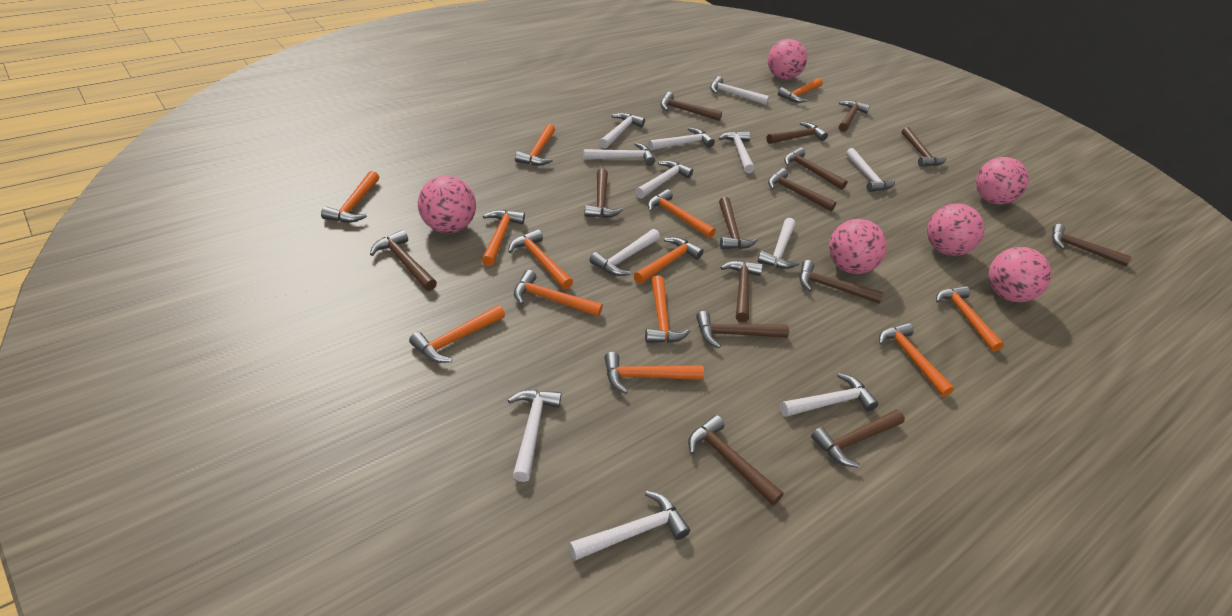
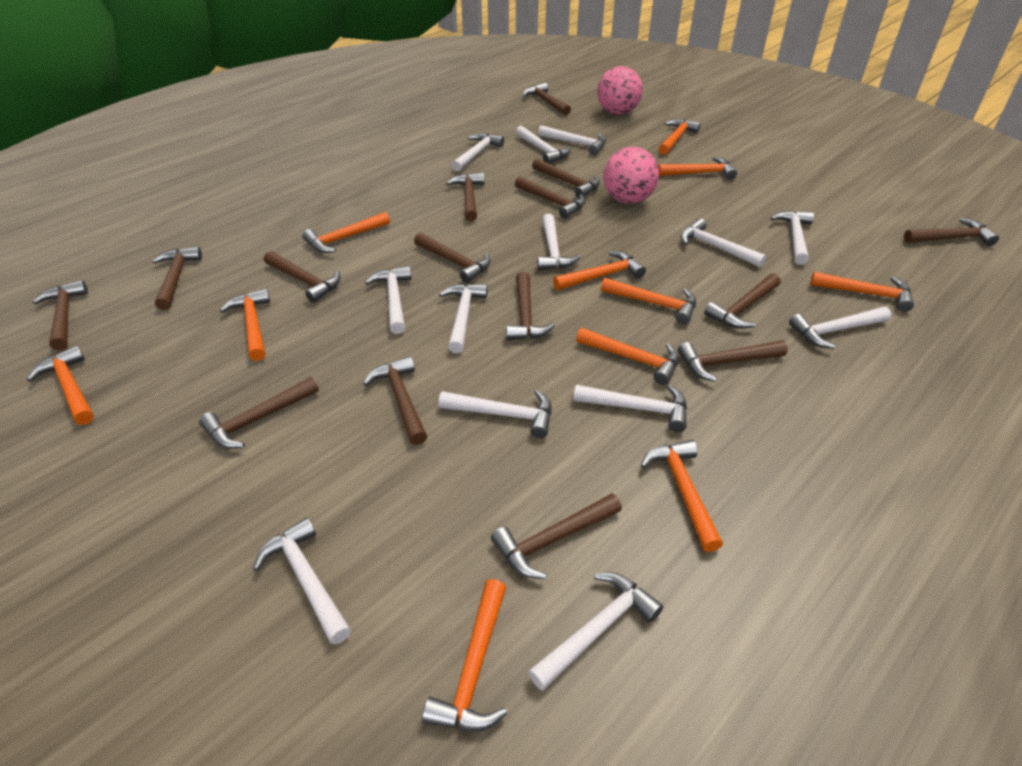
orange hammer: 13 -> 11
pink ball: 6 -> 2
white hammer: 12 -> 13

